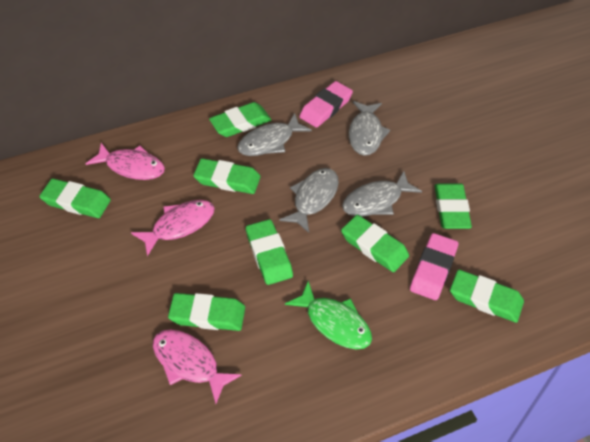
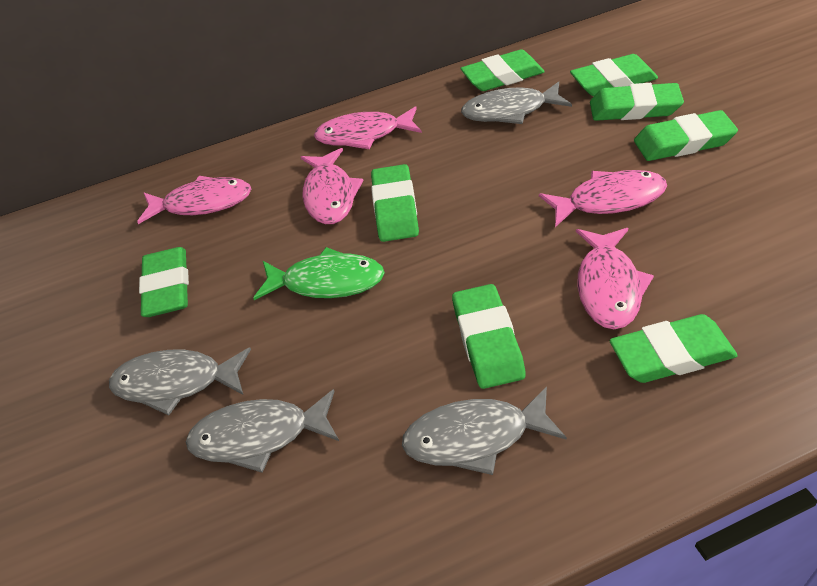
pink eraser: 2 -> 0
pink fish: 3 -> 5

